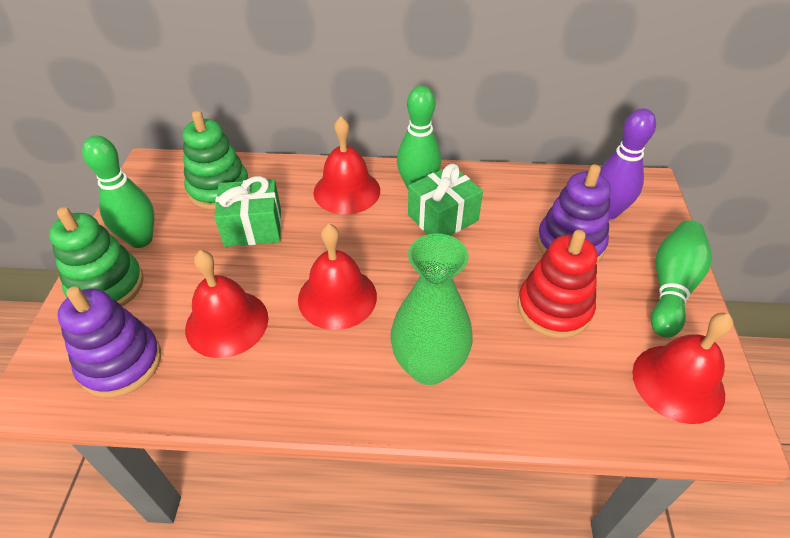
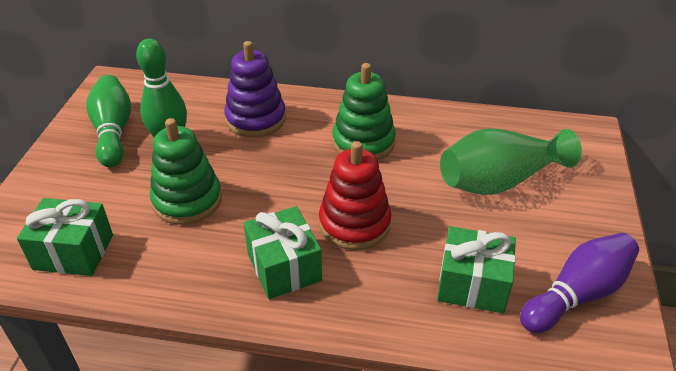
green bowling pin: 3 -> 2
green gift: 2 -> 3
purple stacking toy: 2 -> 1
red bell: 4 -> 0

